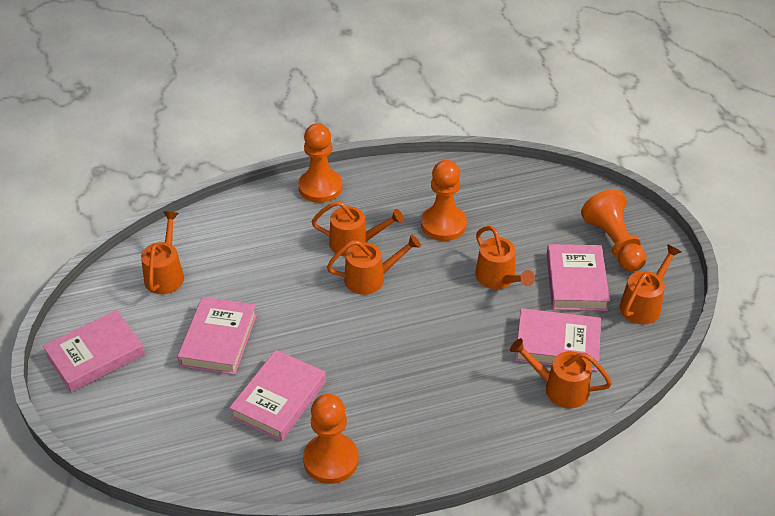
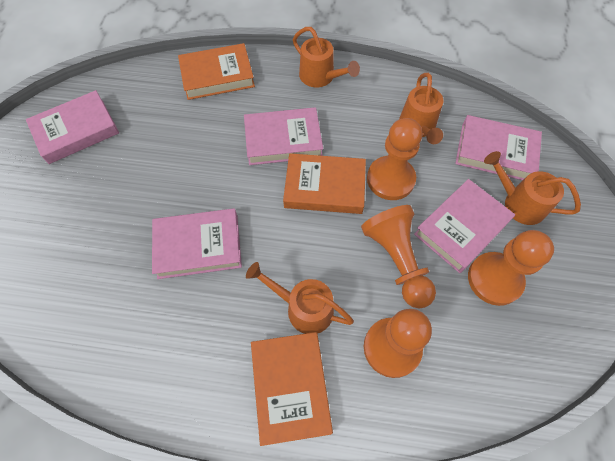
orange book: 0 -> 3
orange watering can: 6 -> 4

